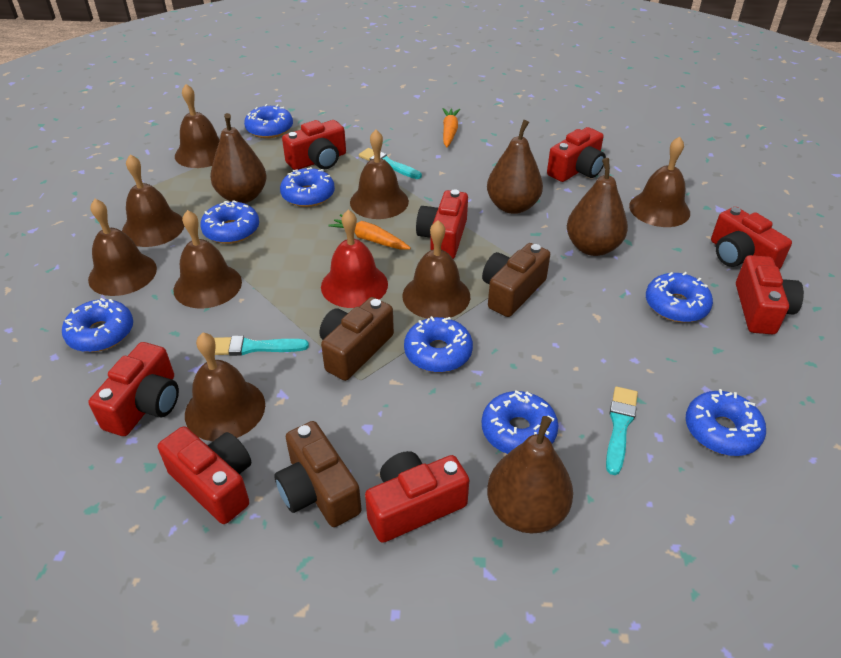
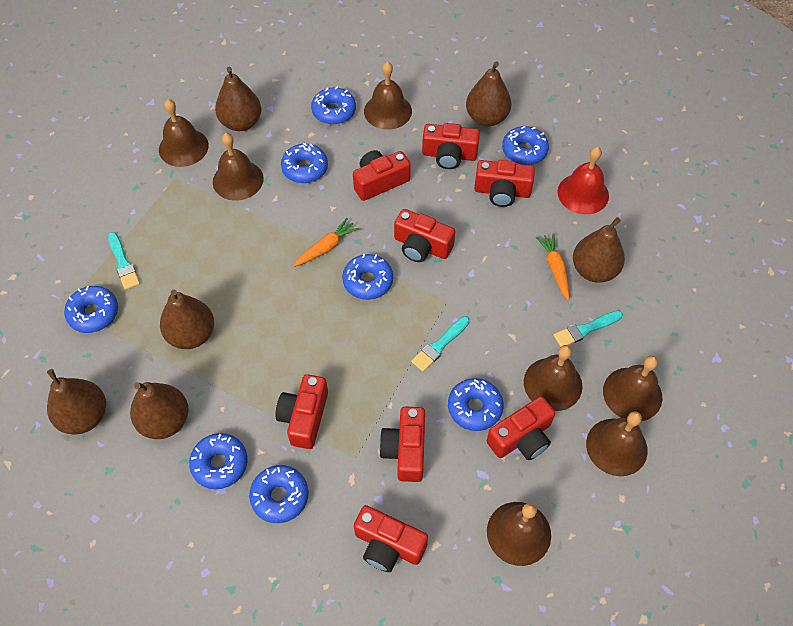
brown bell: 8 -> 7
brown camera: 3 -> 0
brown pear: 4 -> 6

